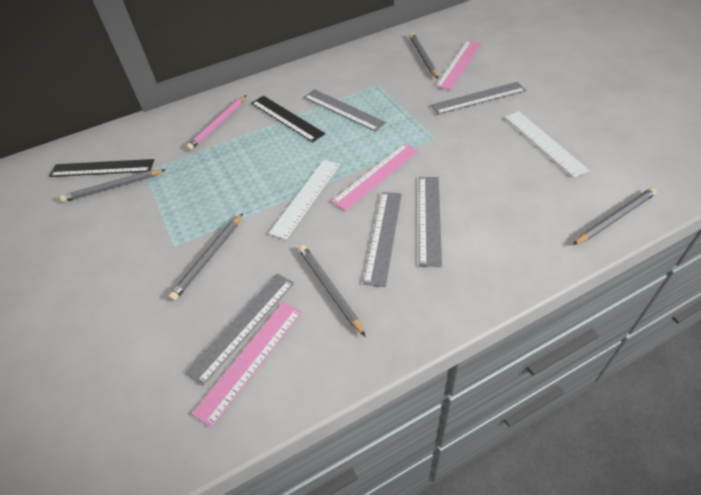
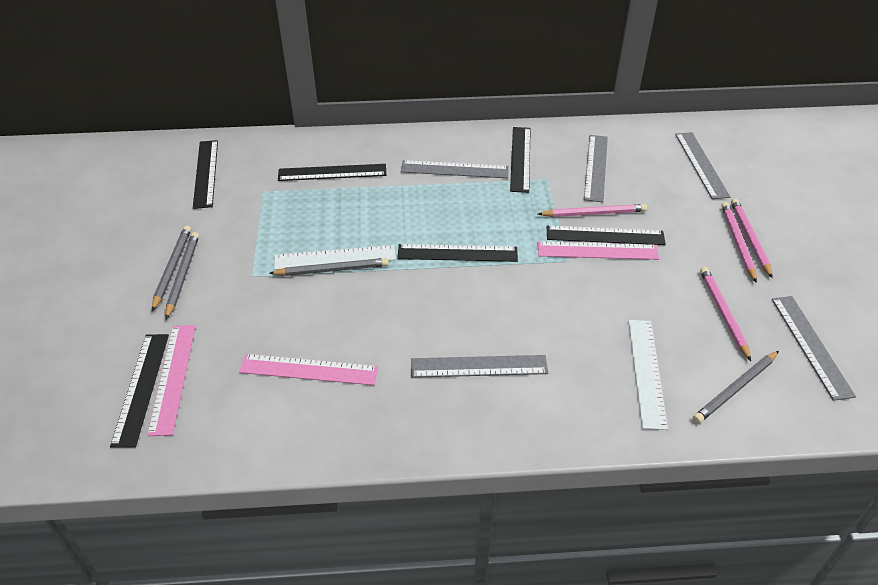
black ruler: 2 -> 6
grey pencil: 5 -> 4
pink pencil: 1 -> 4

